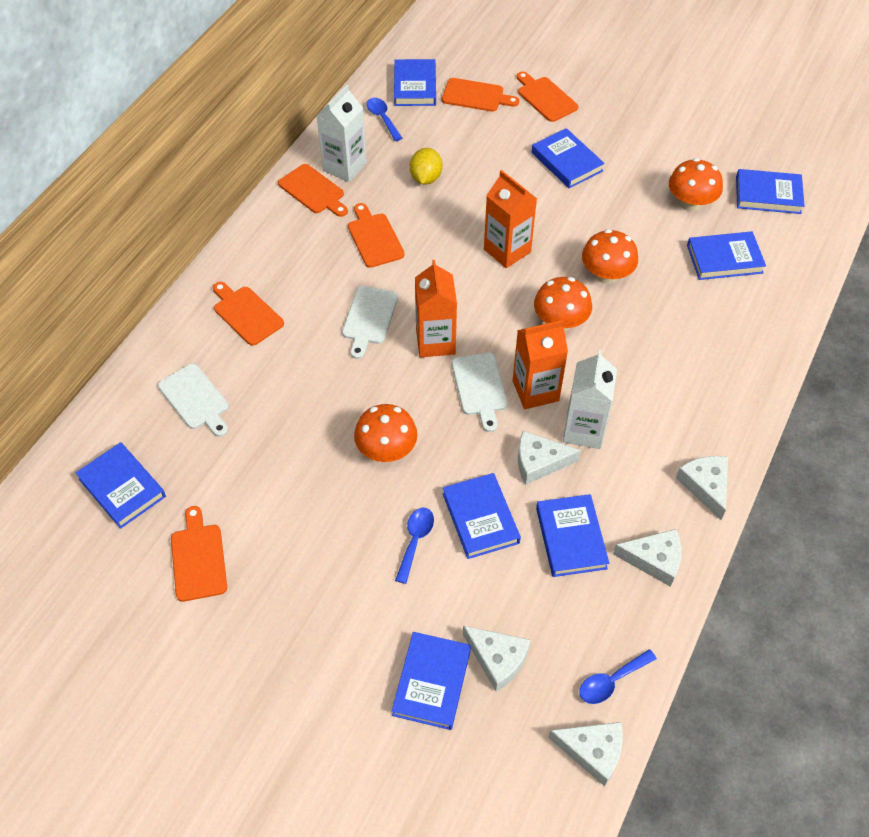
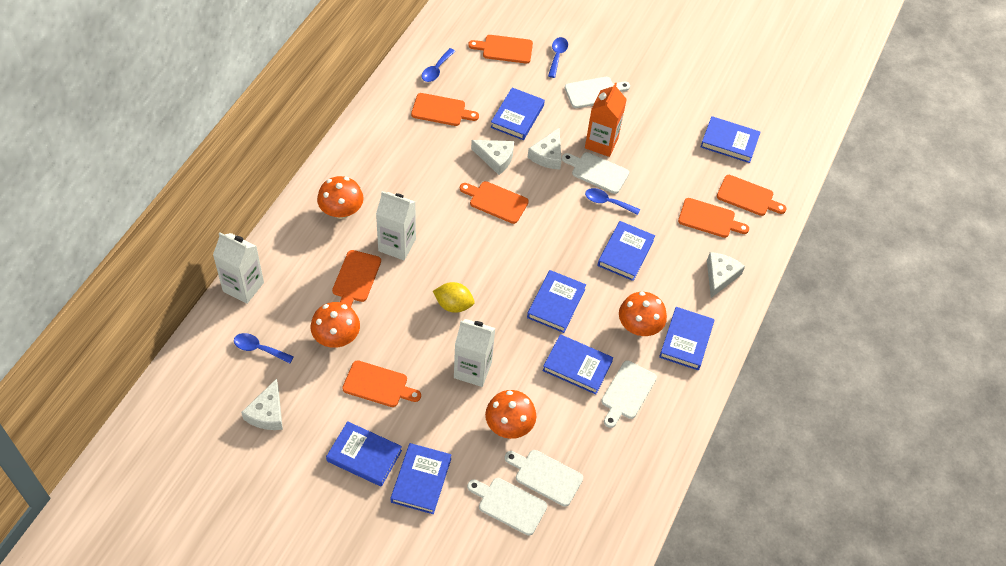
blue spoon: 3 -> 4
orange carton: 3 -> 1
orange cutting board: 6 -> 7
white carton: 2 -> 3
white cheese: 5 -> 4
white cutting board: 3 -> 5

